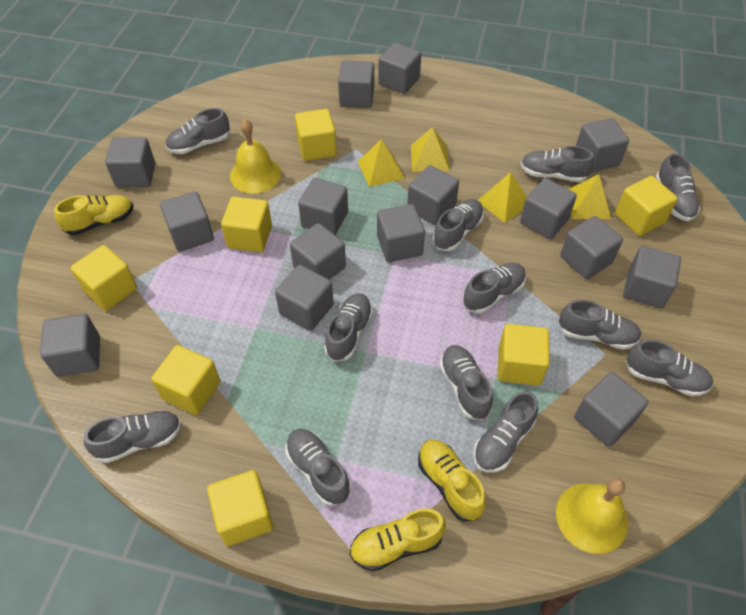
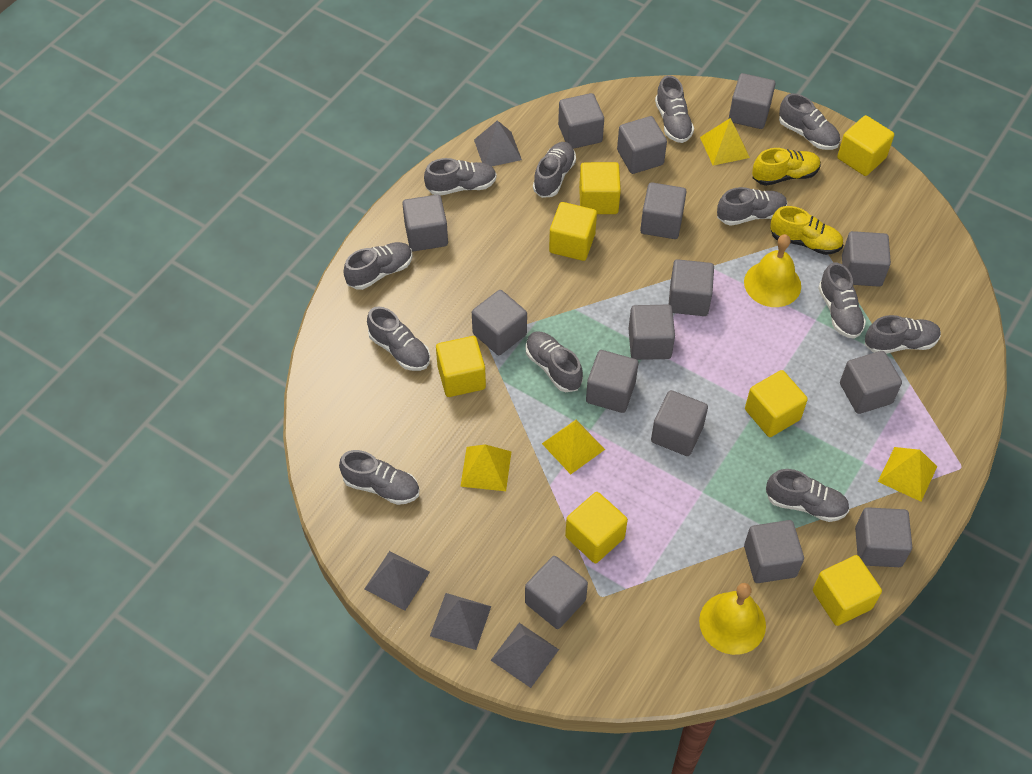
grey pyramid: 0 -> 4
yellow shoe: 3 -> 2

